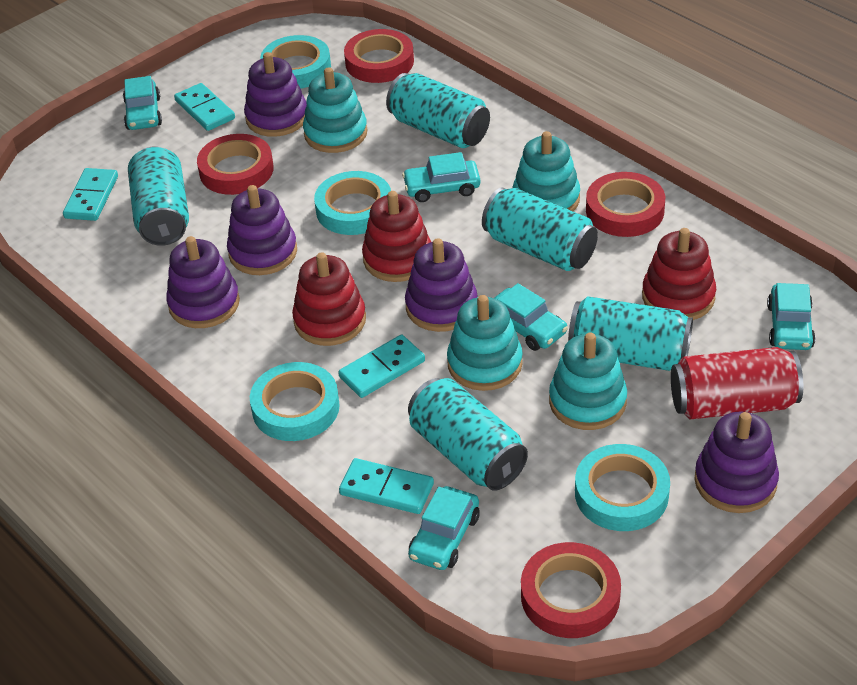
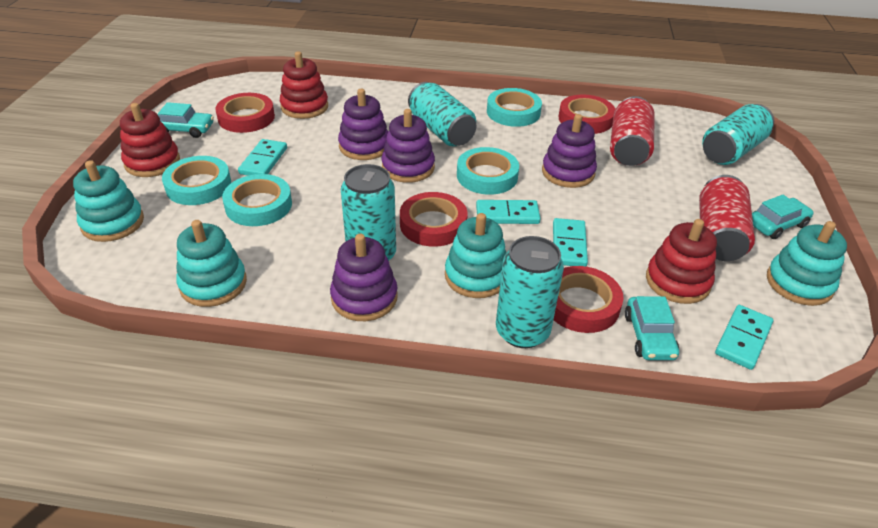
purple stacking toy: 5 -> 4
red can: 1 -> 2
turquoise can: 5 -> 4
turquoise car: 5 -> 3

